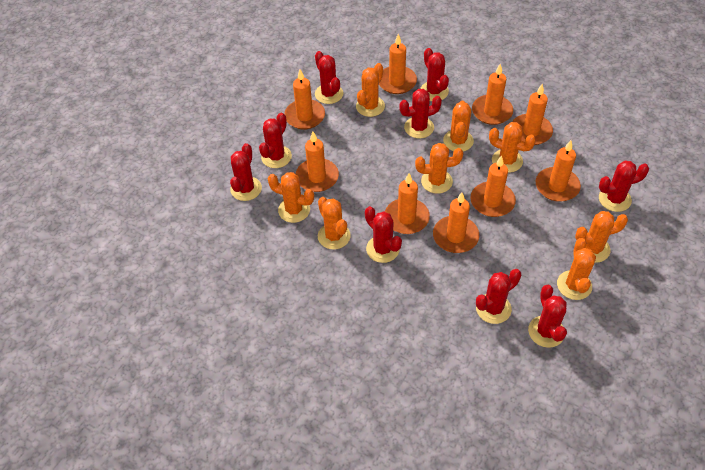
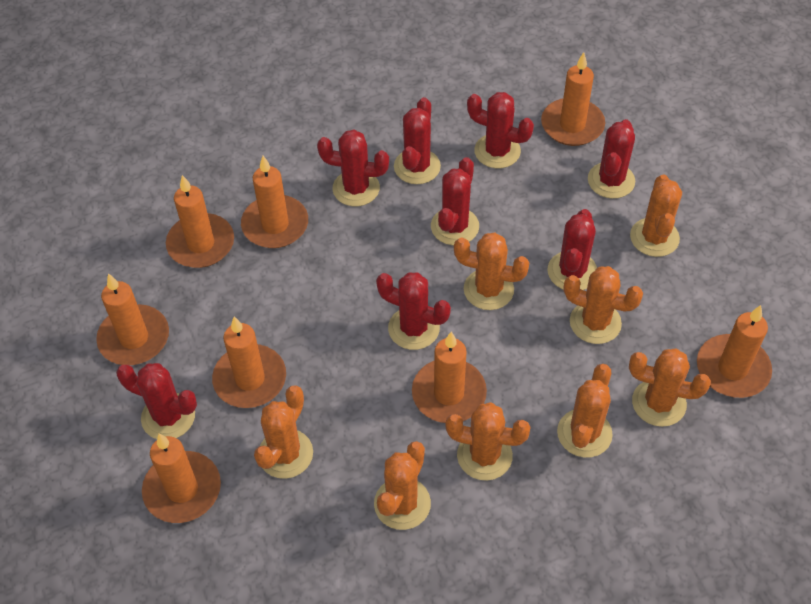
orange candle: 9 -> 8
red cactus: 9 -> 8

